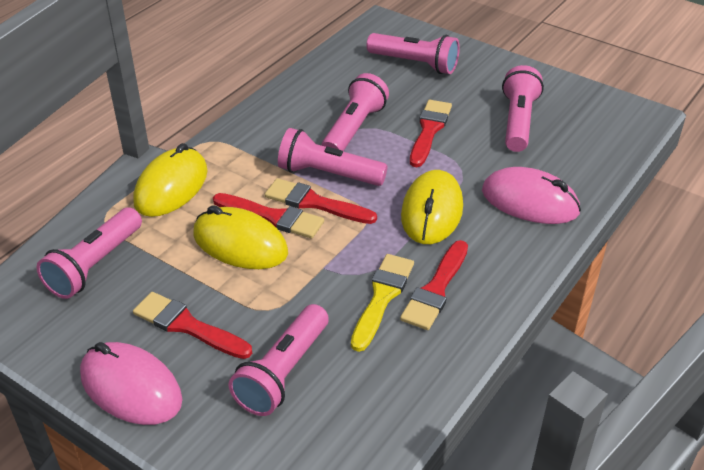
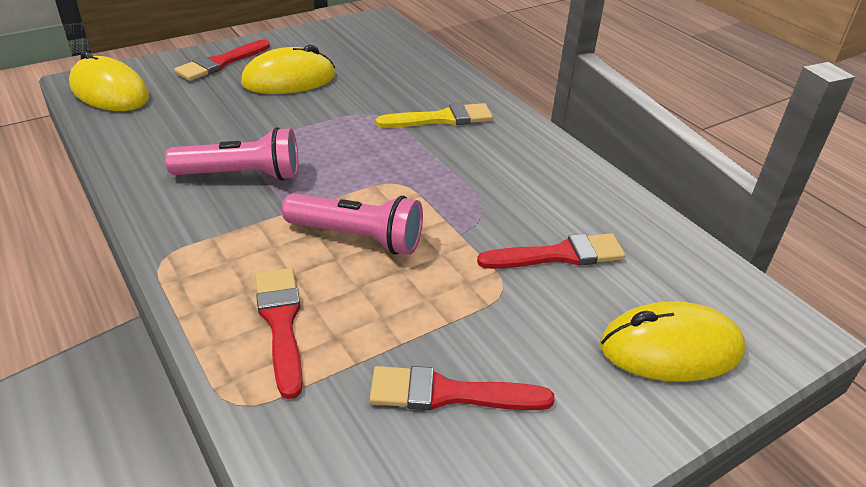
pink flashlight: 6 -> 2
pink mouse: 2 -> 0
red brush: 5 -> 4

